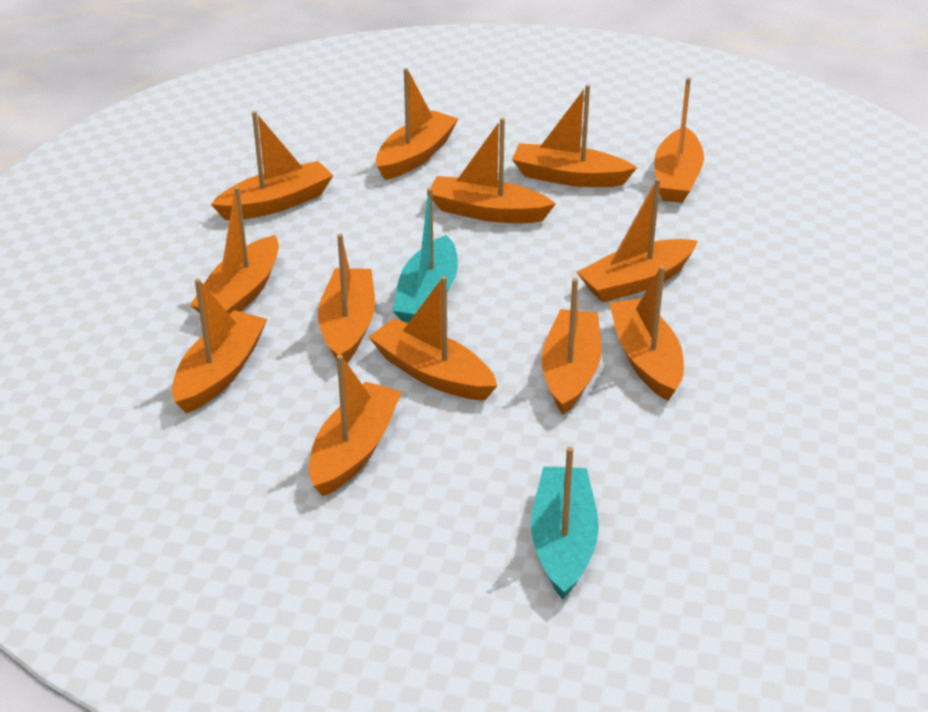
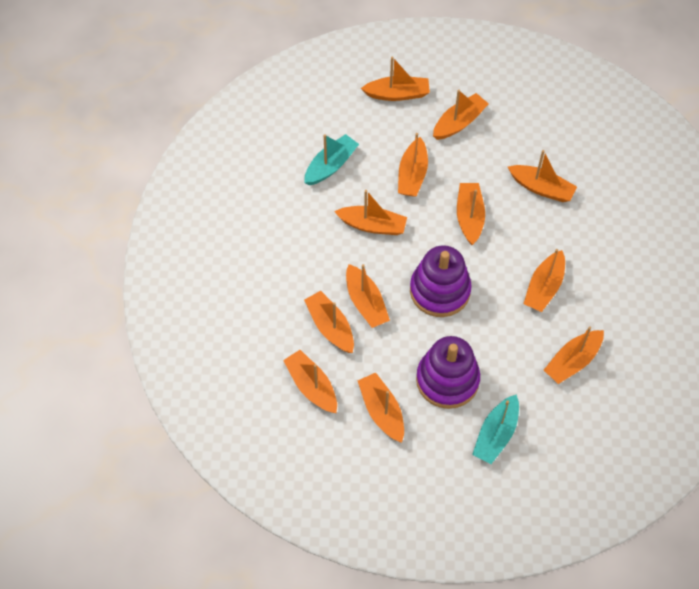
orange boat: 13 -> 12
purple stacking toy: 0 -> 2

